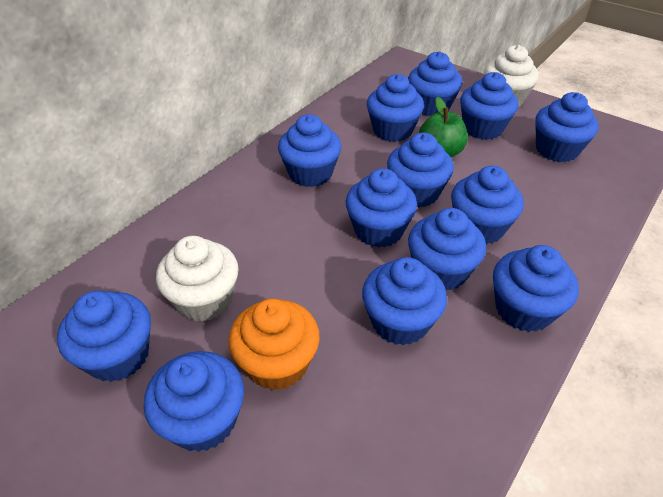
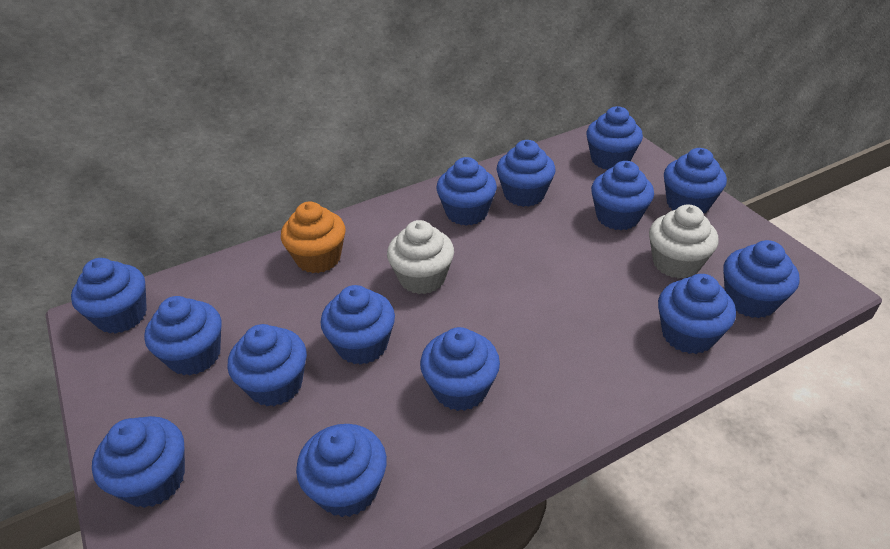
blue cupcake: 13 -> 14
green apple: 1 -> 0

